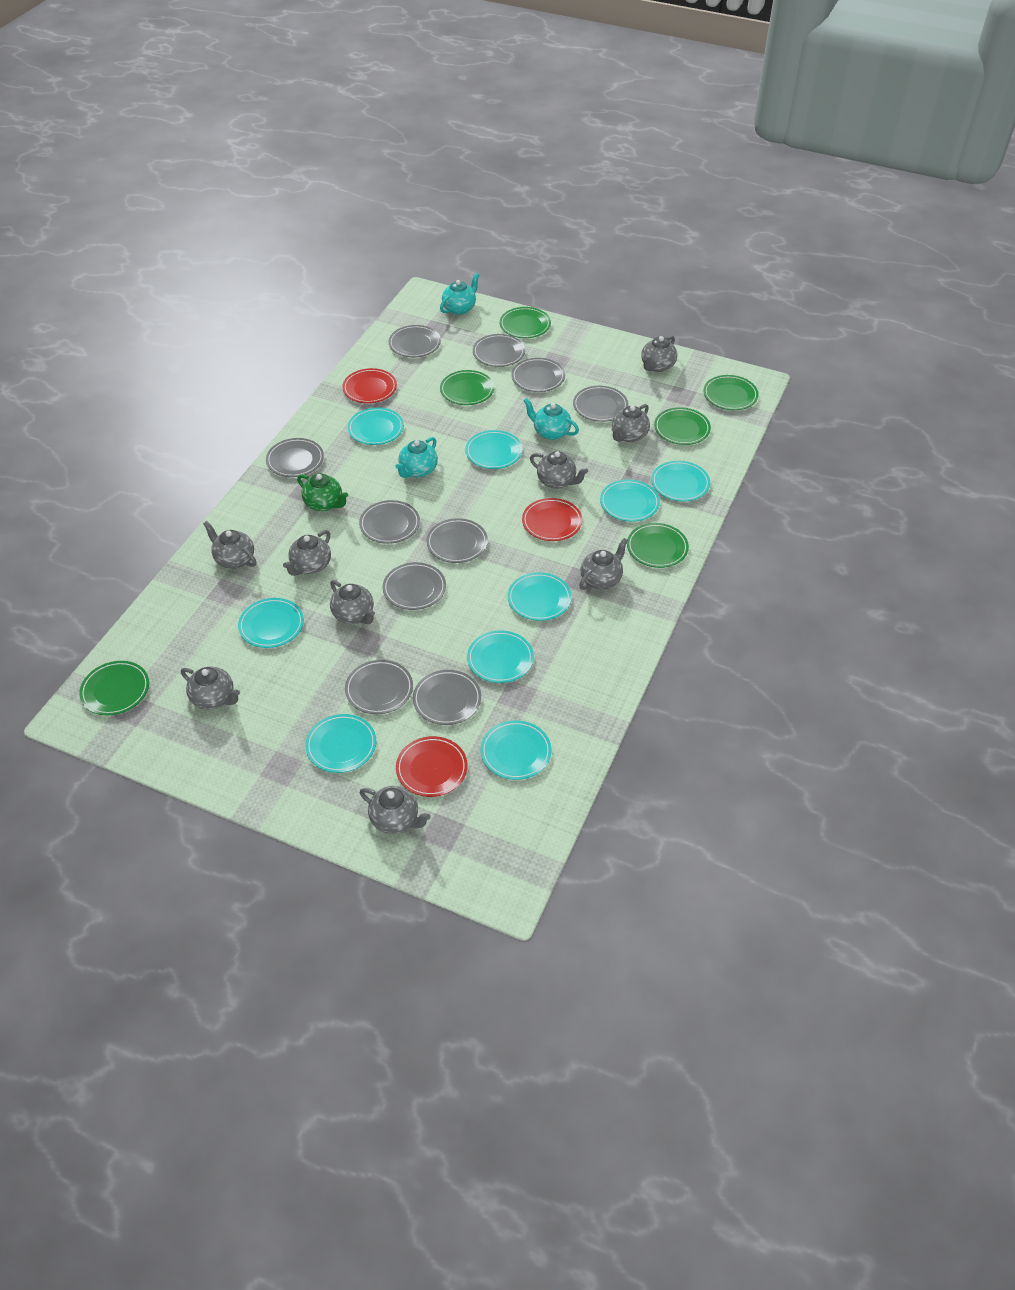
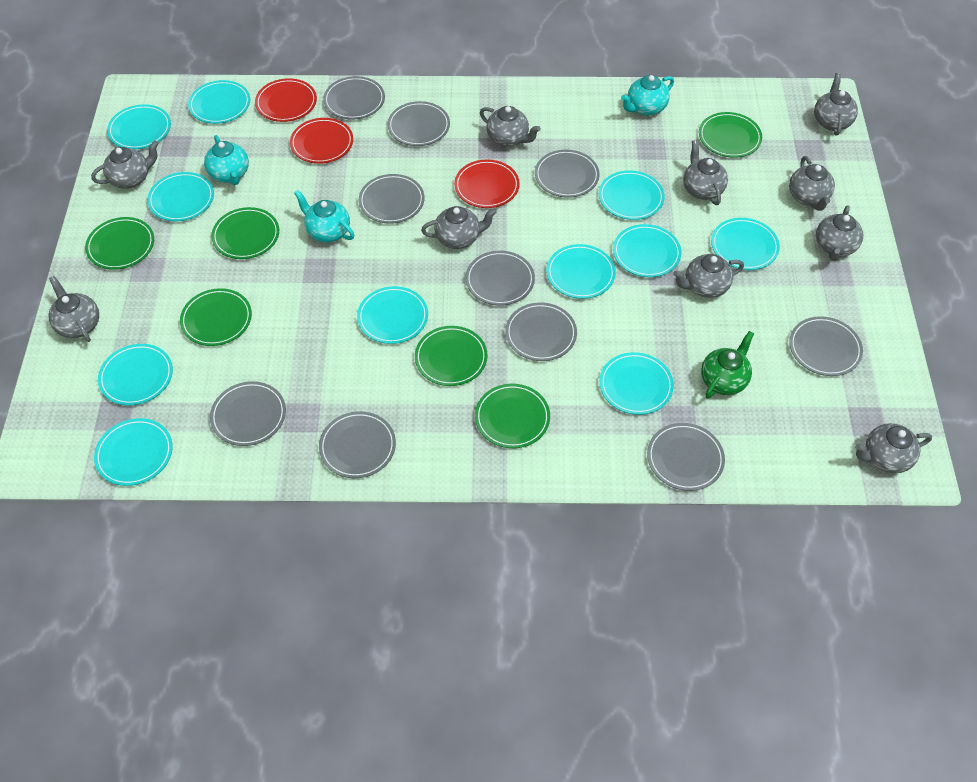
grey teapot: 9 -> 10
turquoise plate: 9 -> 11

